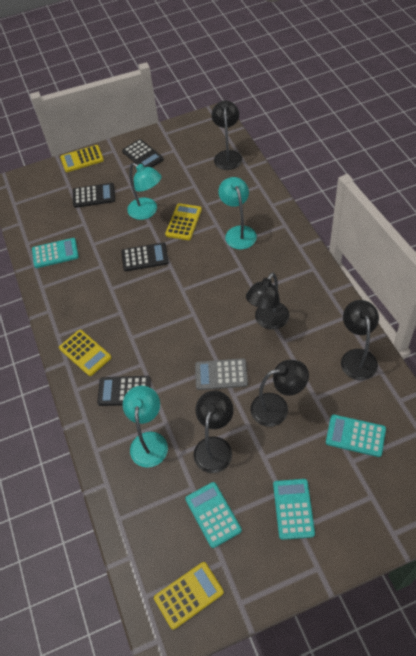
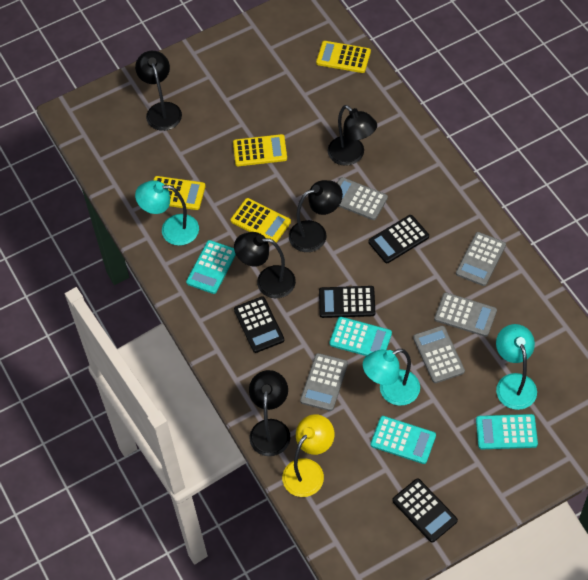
grey calculator: 1 -> 5
yellow lamp: 0 -> 1

